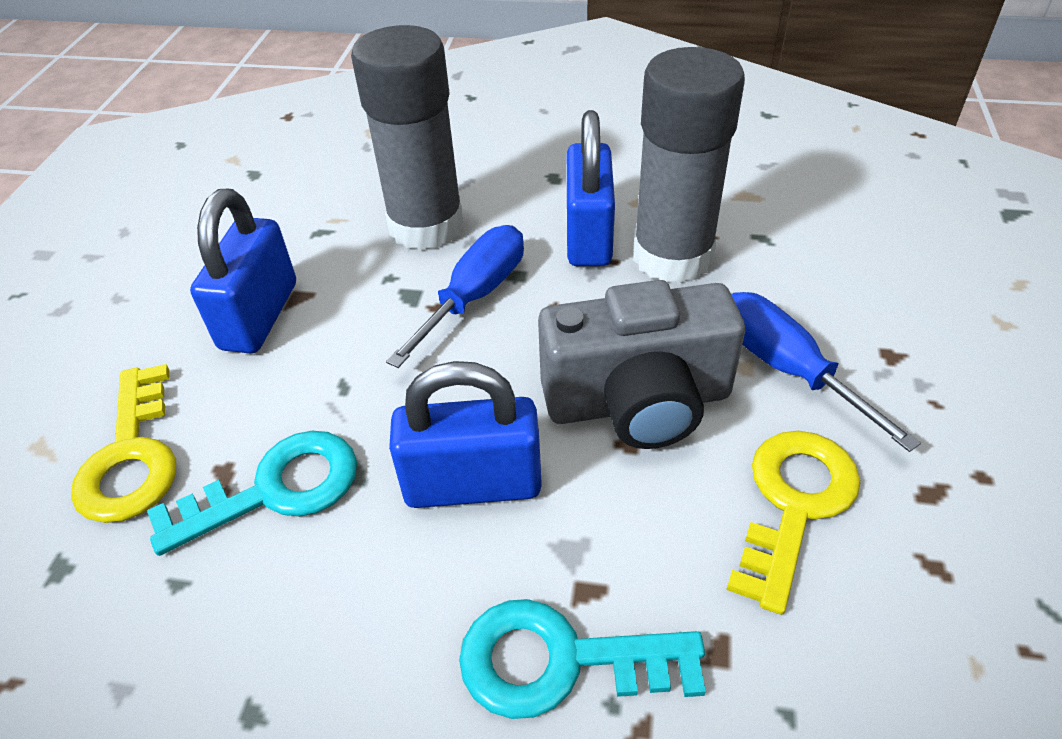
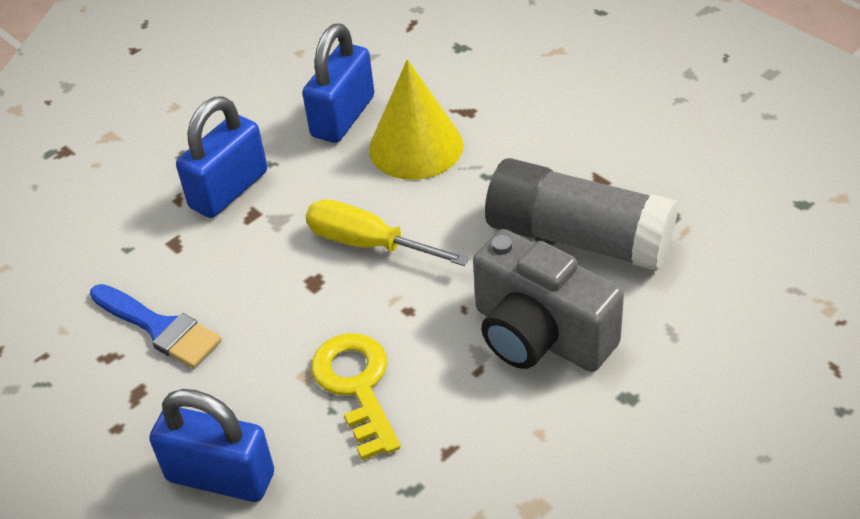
blue brush: 0 -> 1
blue screwdriver: 2 -> 0
grey glue stick: 2 -> 1
turquoise key: 2 -> 0
yellow cone: 0 -> 1
yellow key: 2 -> 1
yellow screwdriver: 0 -> 1

